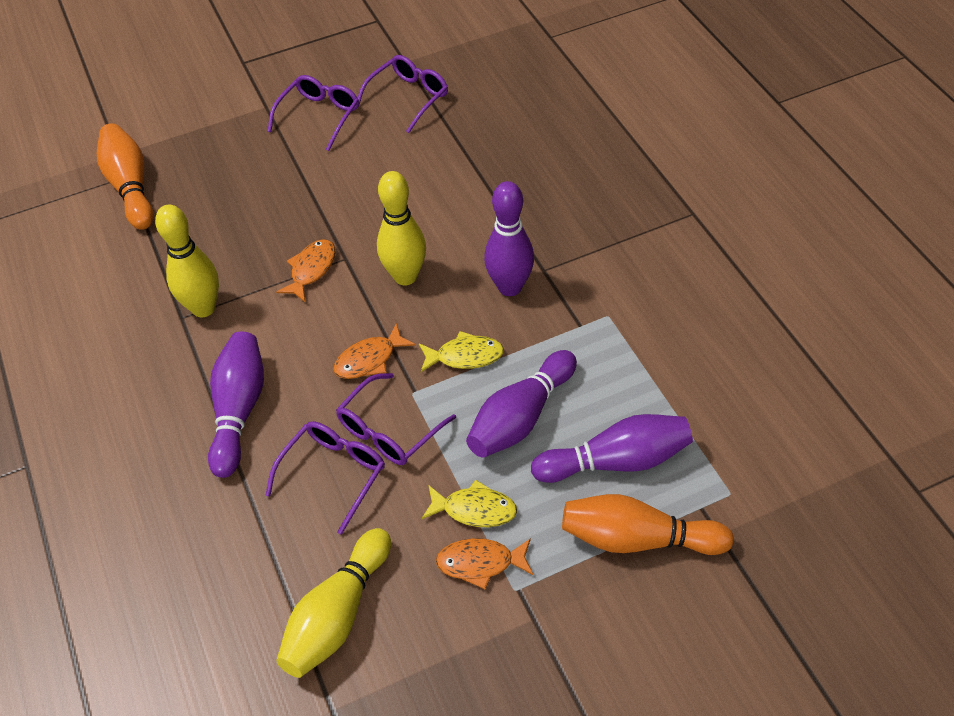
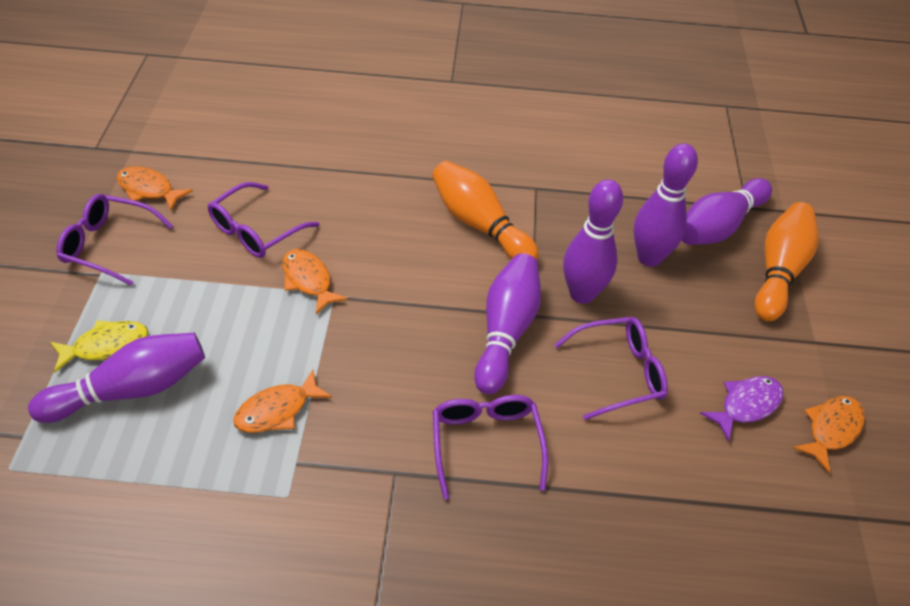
orange fish: 3 -> 4
purple bowling pin: 4 -> 5
purple fish: 0 -> 1
yellow bowling pin: 3 -> 0
yellow fish: 2 -> 1

